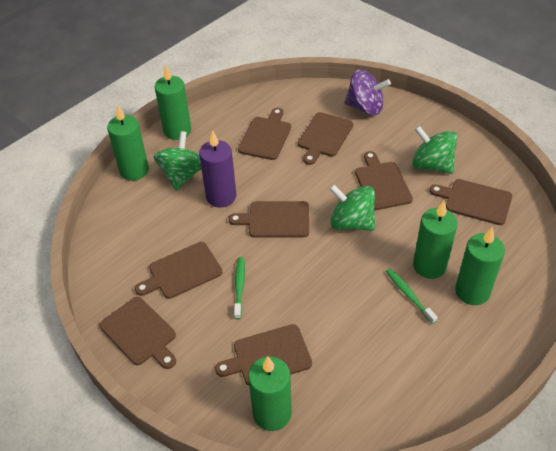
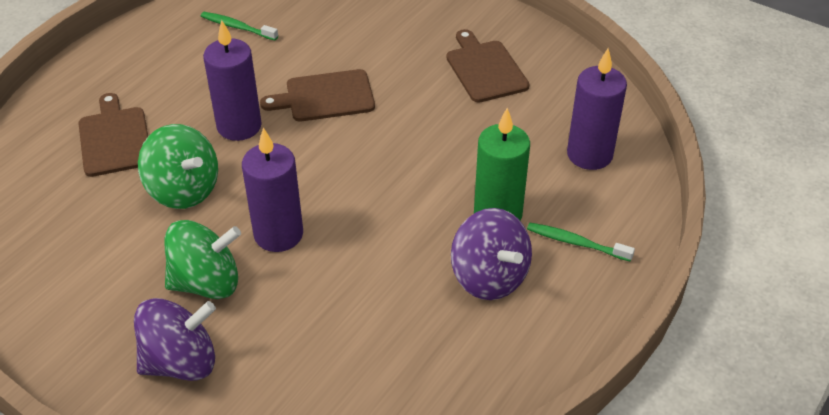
brown cutting board: 8 -> 3
green candle: 5 -> 1
green spinning top: 3 -> 2
purple candle: 1 -> 3
purple spinning top: 1 -> 2

